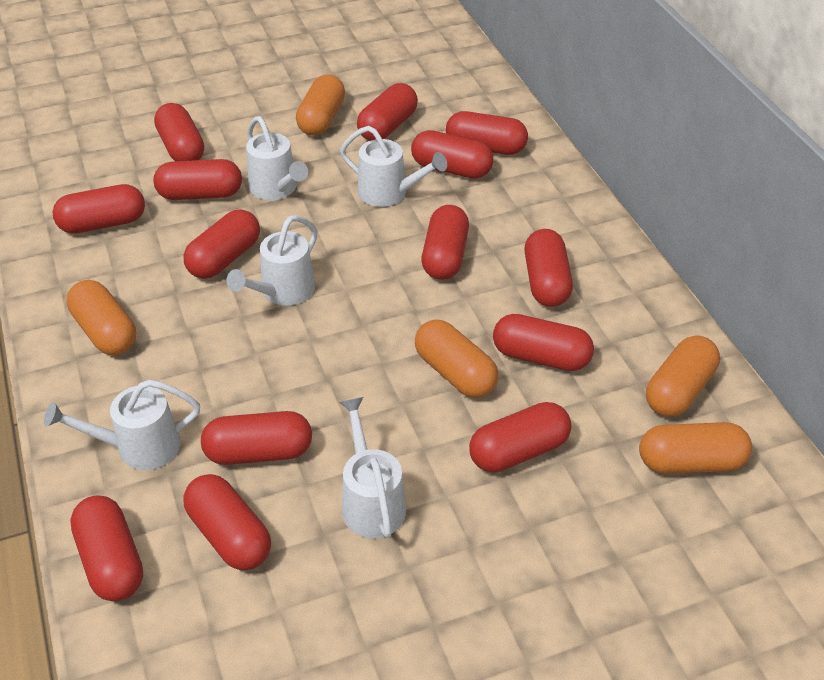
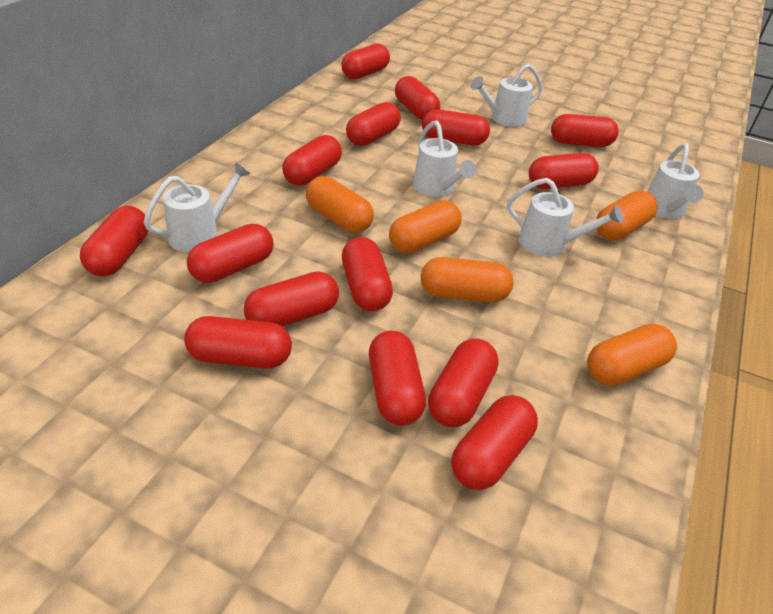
red capsule: 14 -> 15

